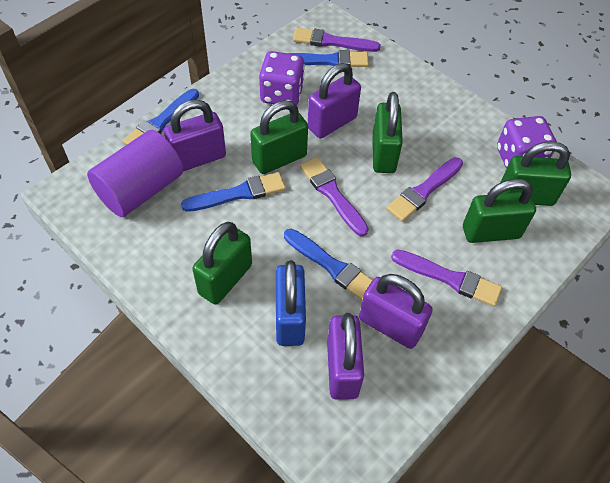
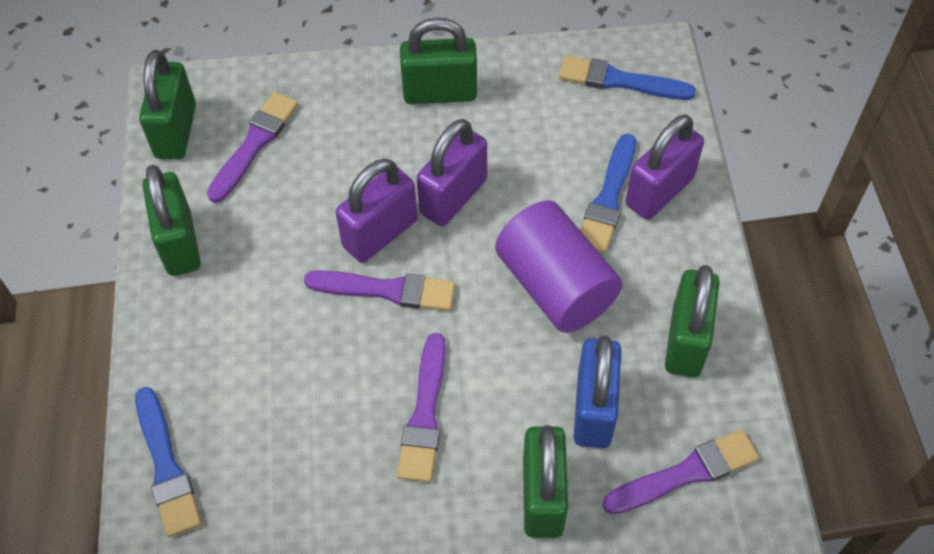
blue brush: 4 -> 3
purple dice: 2 -> 0
purple padlock: 4 -> 3

